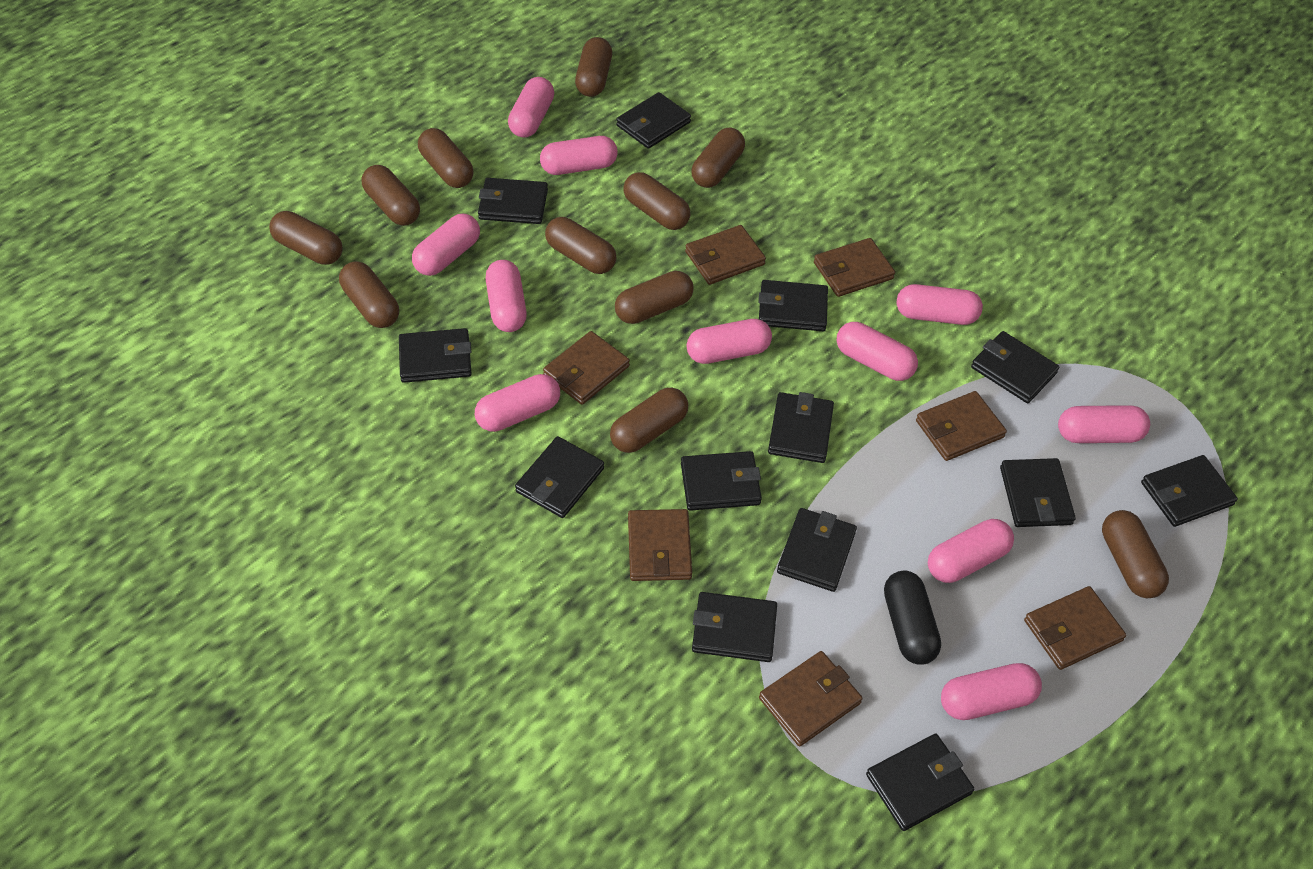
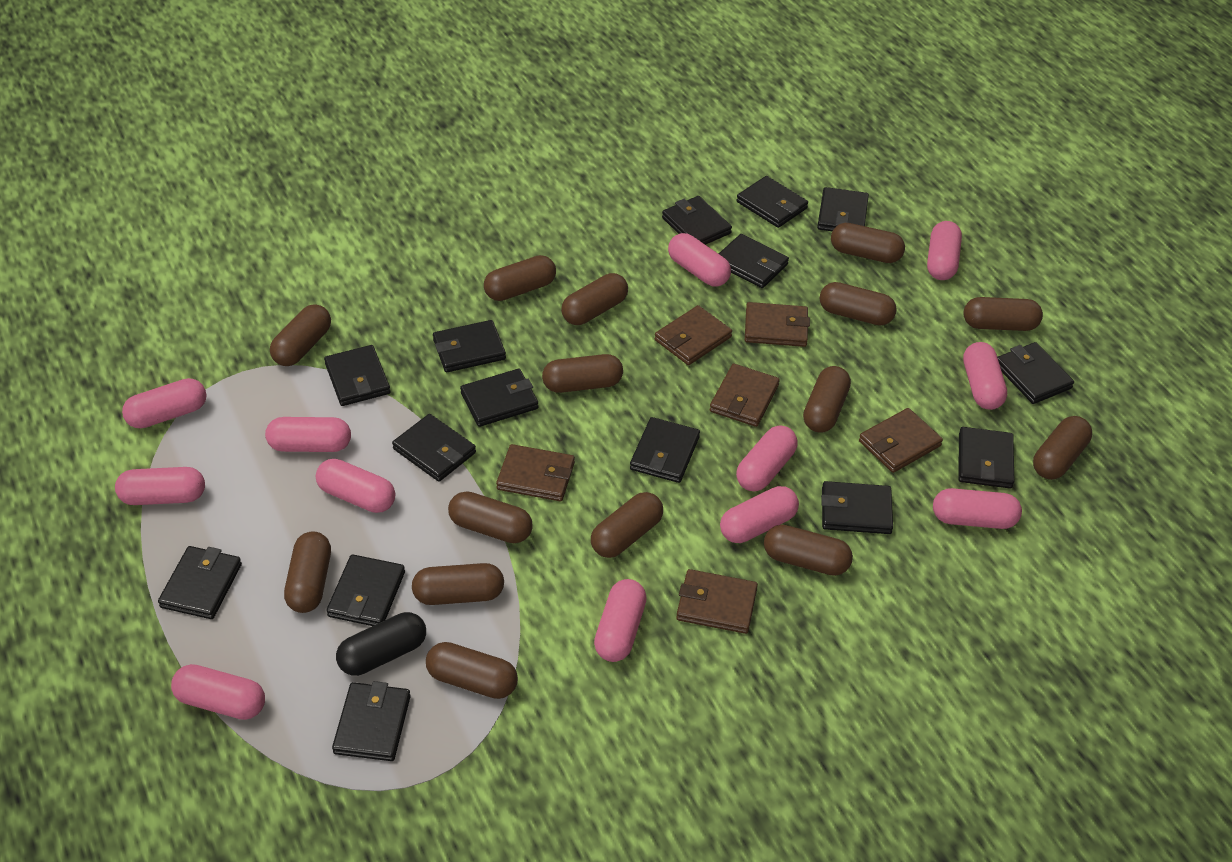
black wallet: 13 -> 15
brown capsule: 11 -> 15
brown wallet: 7 -> 6
pink capsule: 11 -> 12

